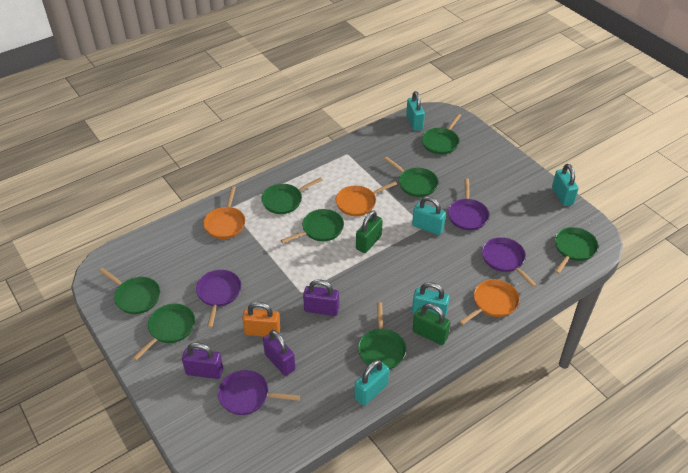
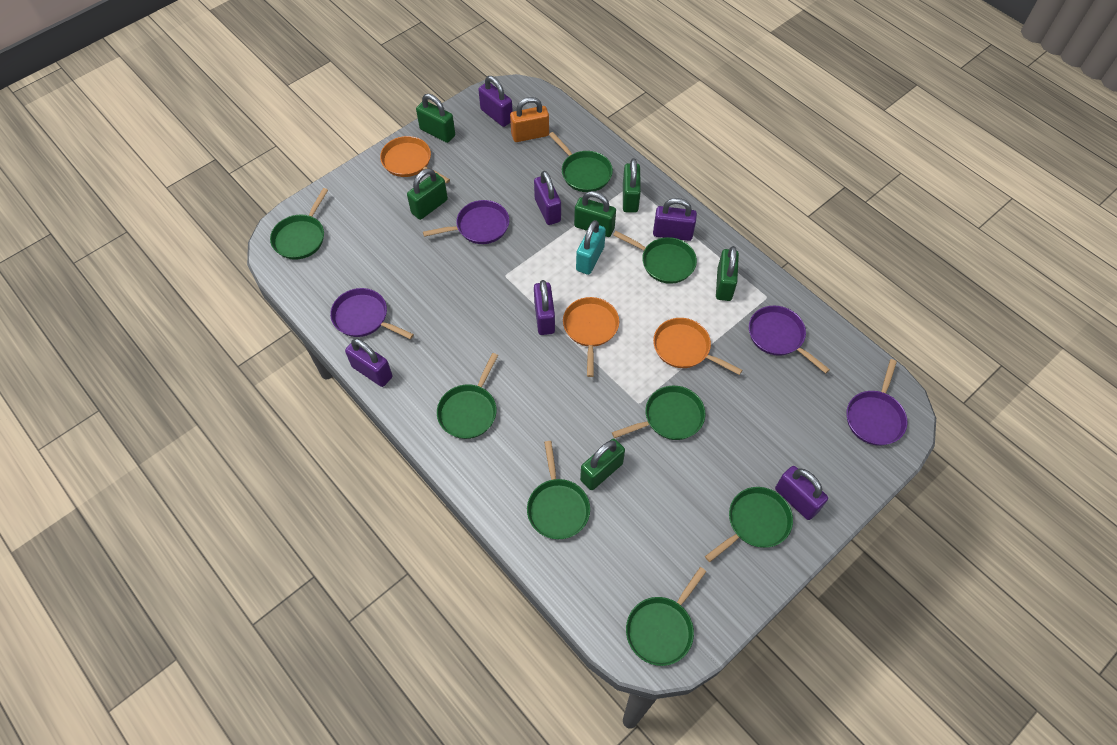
green padlock: 2 -> 6
purple padlock: 3 -> 6
turquoise padlock: 5 -> 1

